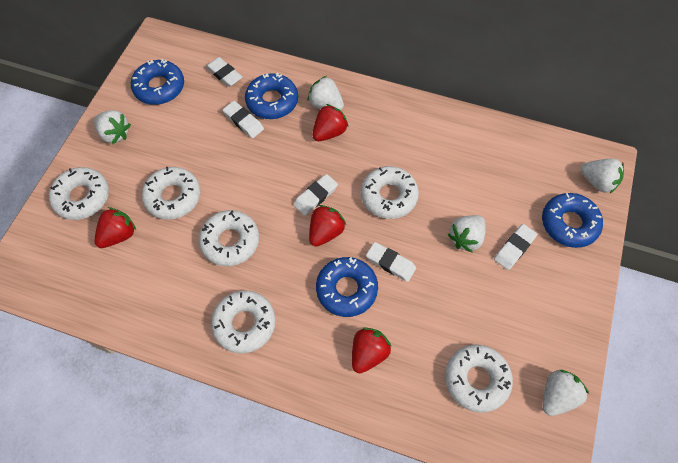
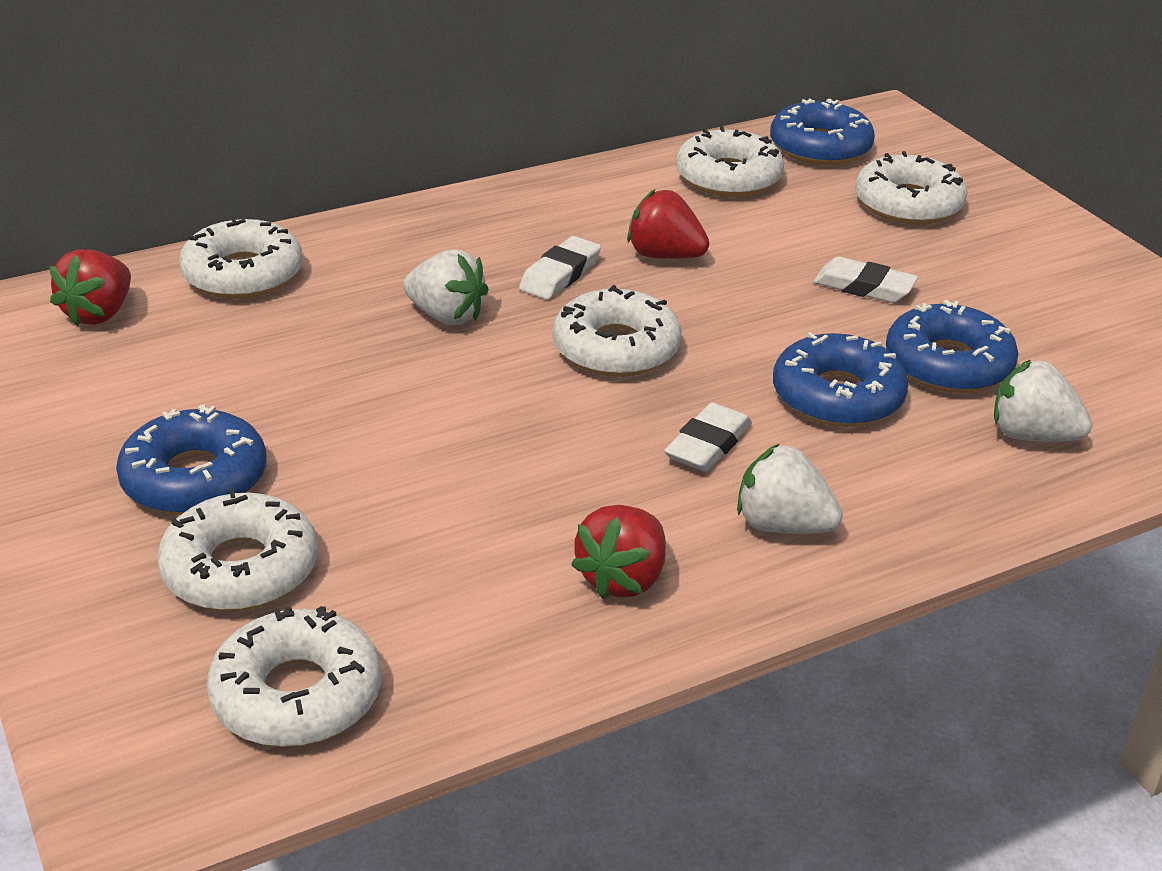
red strawberry: 4 -> 3
white eraser: 5 -> 3
white strawberry: 5 -> 3

